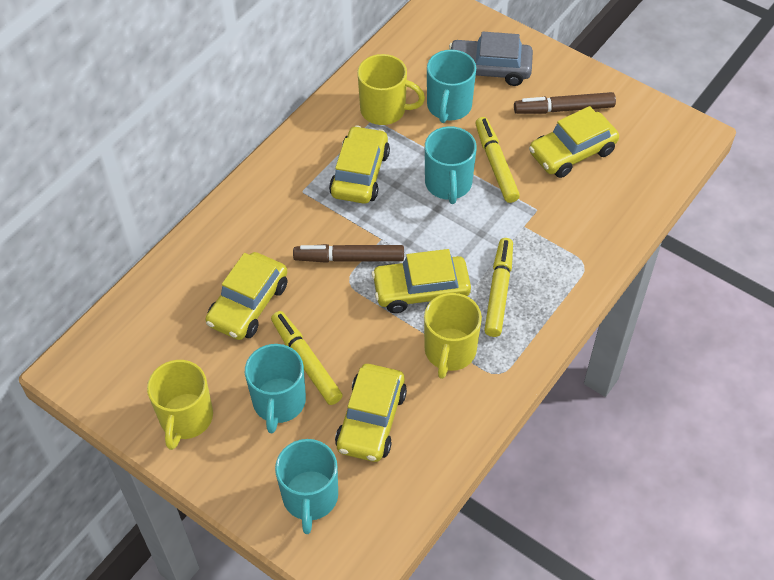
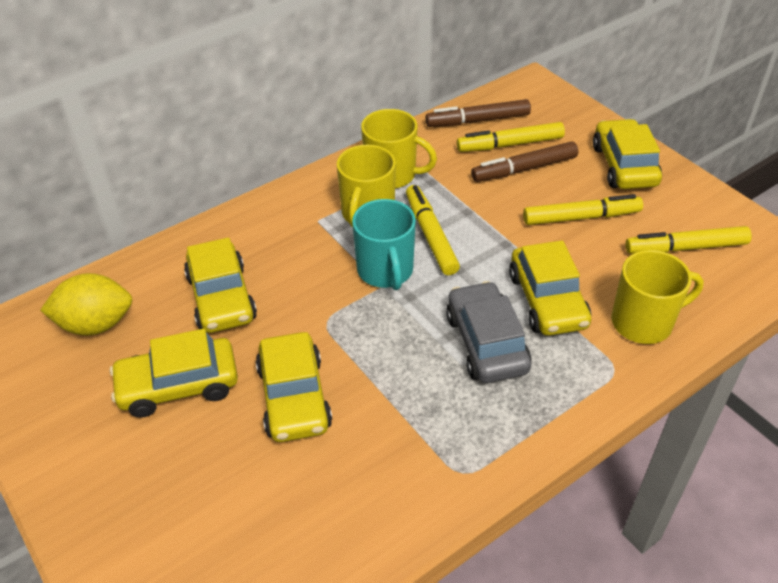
turquoise mug: 4 -> 1
yellow lemon: 0 -> 1
yellow marker: 3 -> 4

